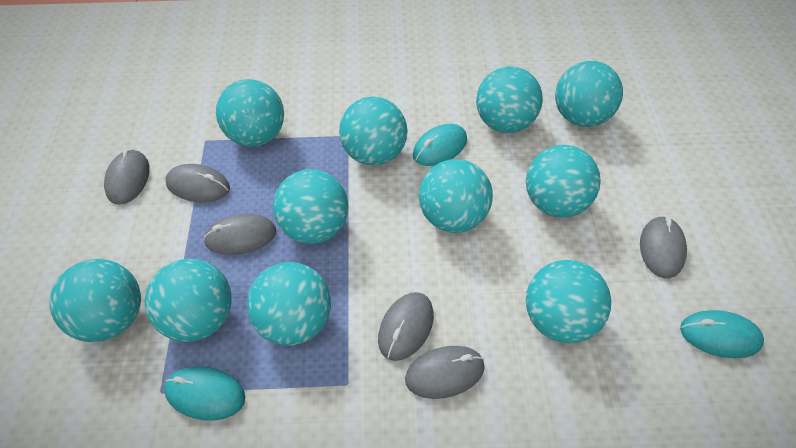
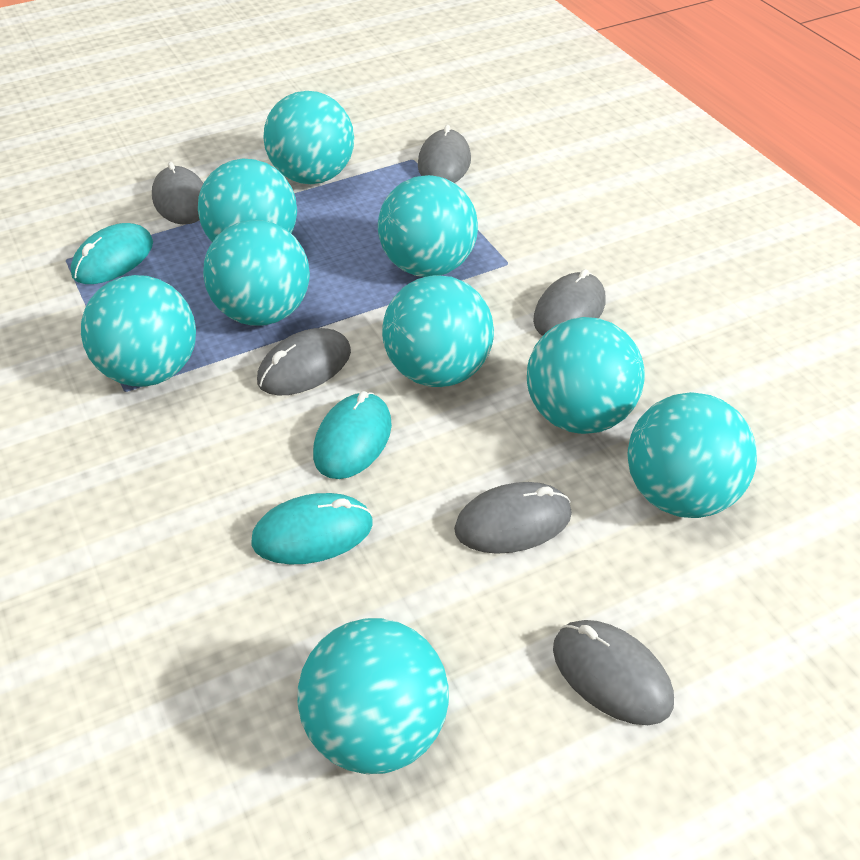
turquoise ball: 11 -> 9

